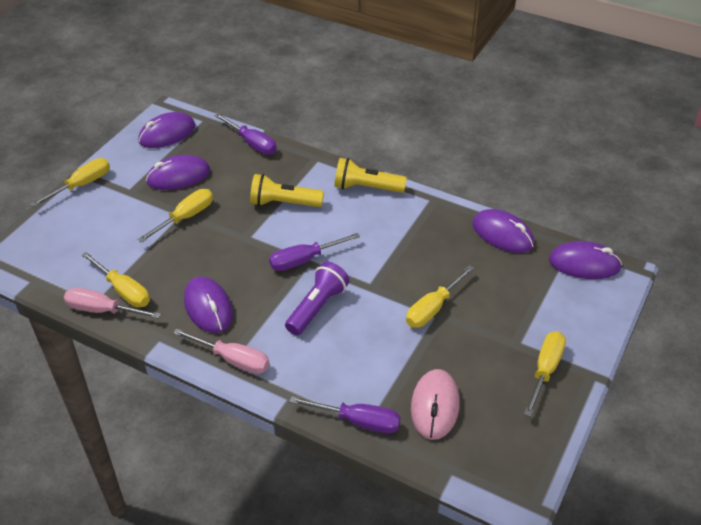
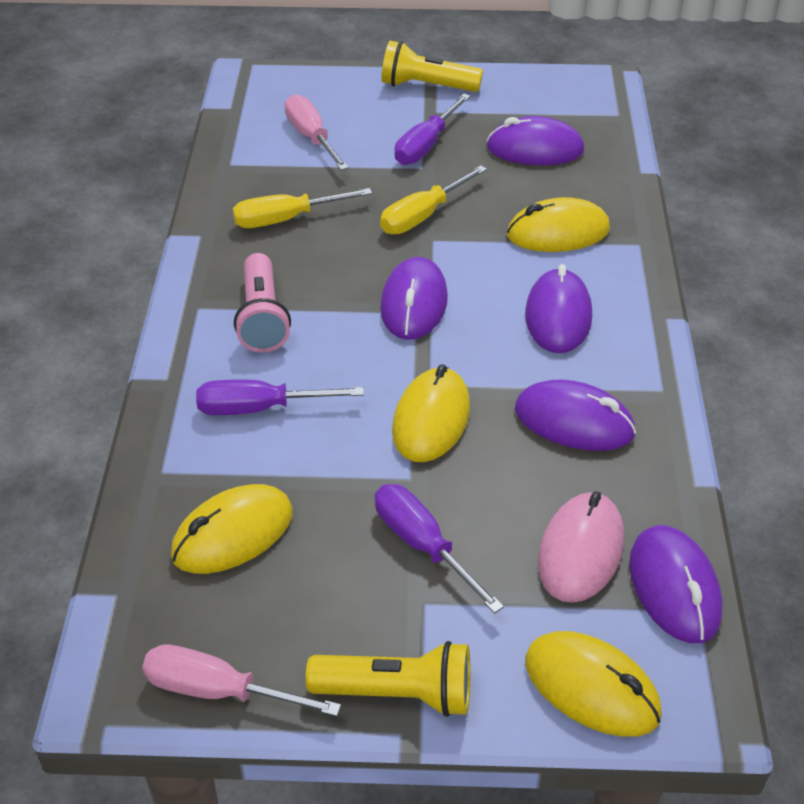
pink flashlight: 0 -> 1
purple flashlight: 1 -> 0
yellow mouse: 0 -> 4
yellow screwdriver: 5 -> 2

